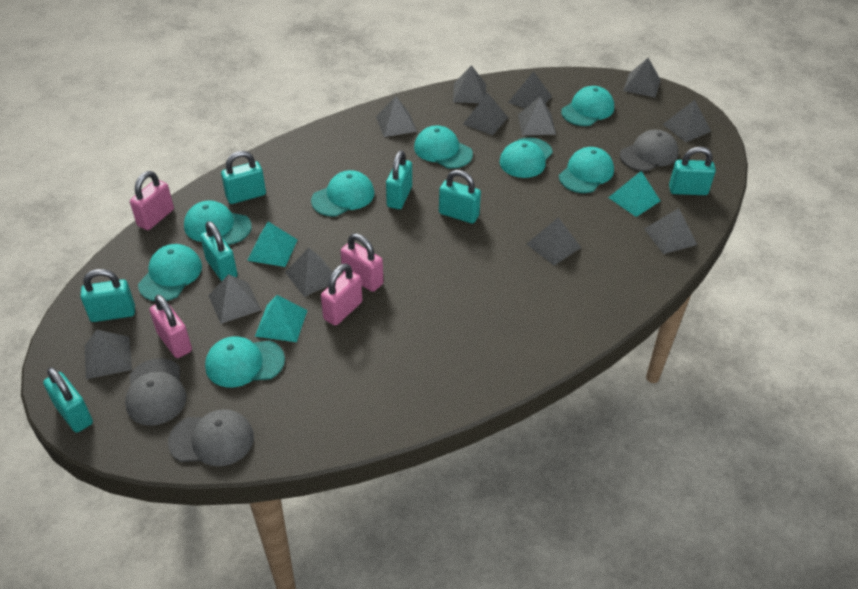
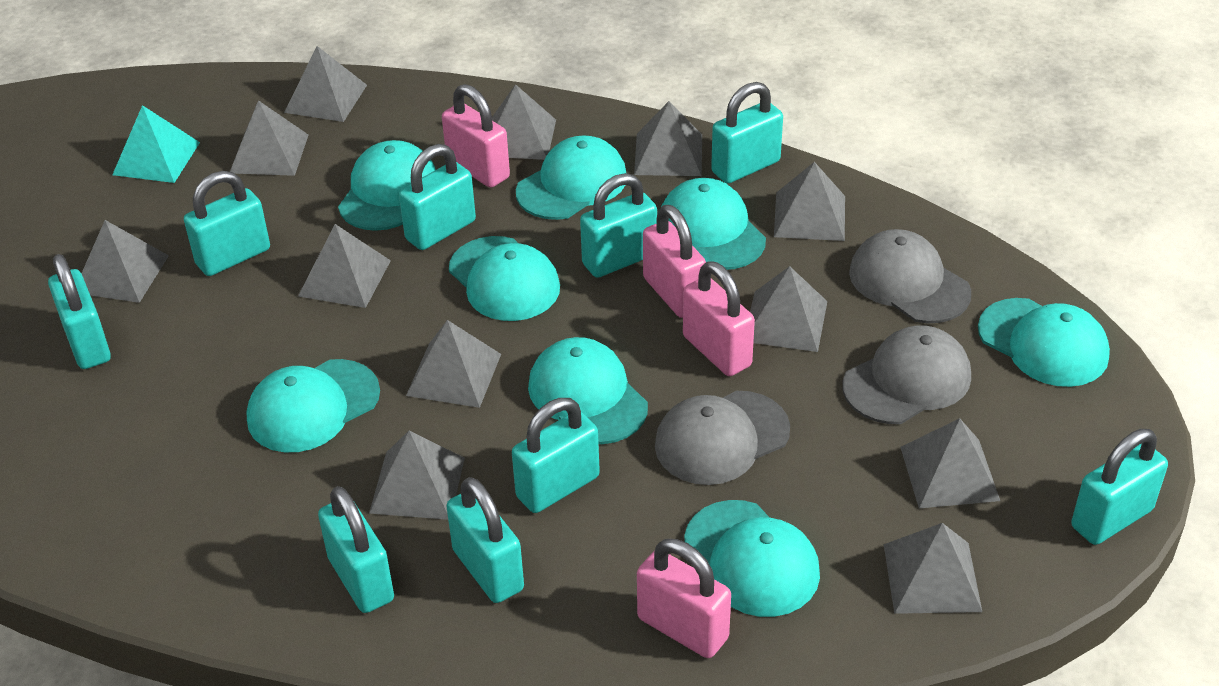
turquoise padlock: 7 -> 9
turquoise pyramid: 3 -> 1

